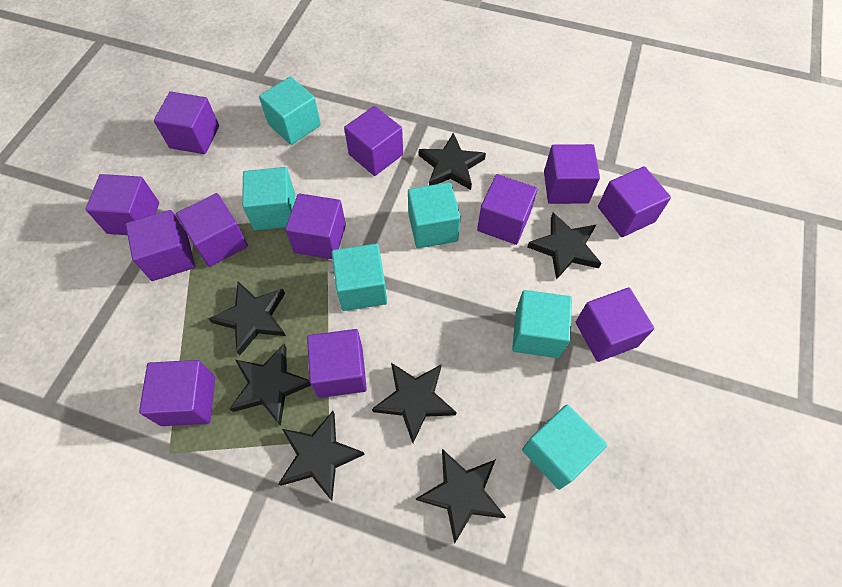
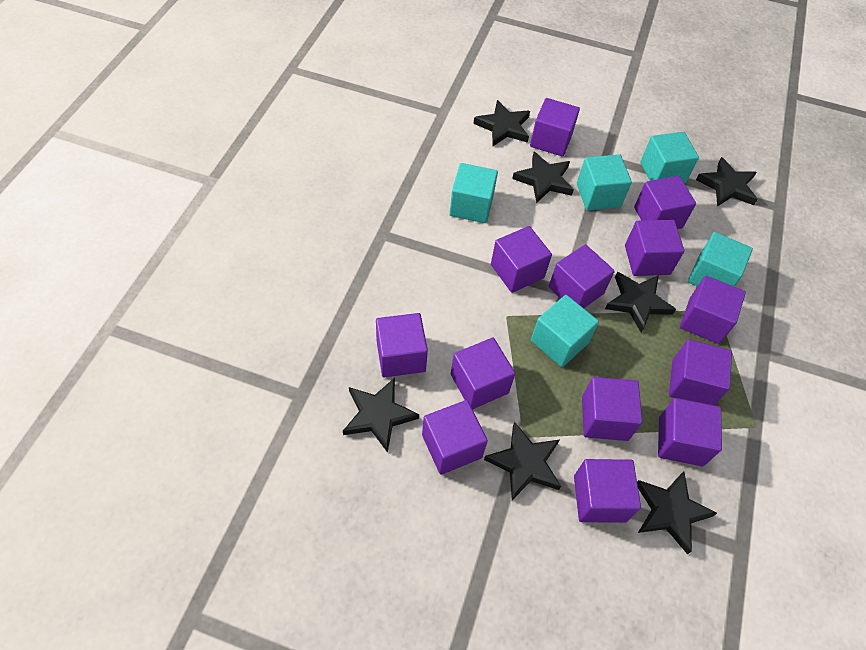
purple cube: 12 -> 13
turquoise cube: 6 -> 5

